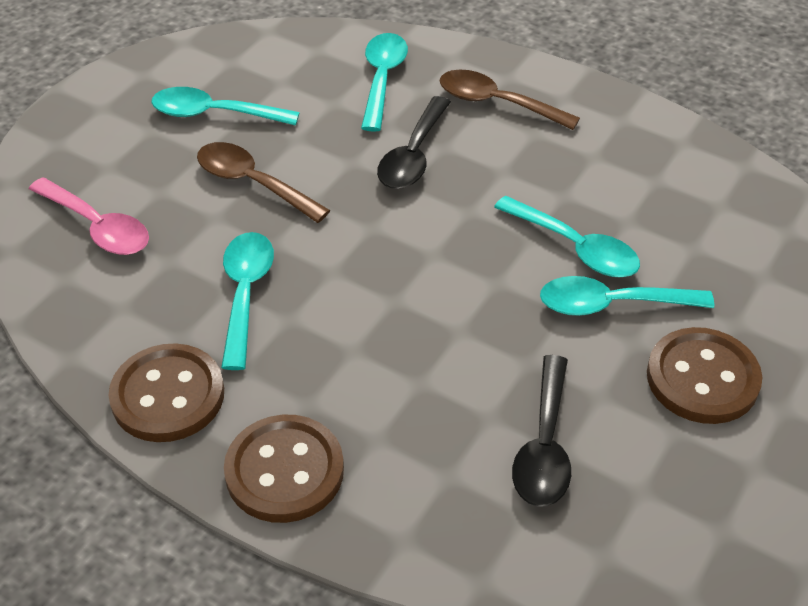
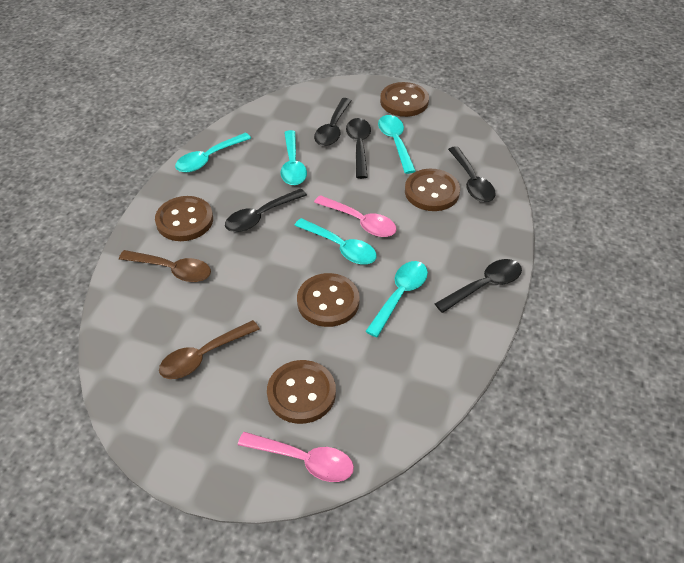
black spoon: 2 -> 5
brown button: 3 -> 5
pink spoon: 1 -> 2

